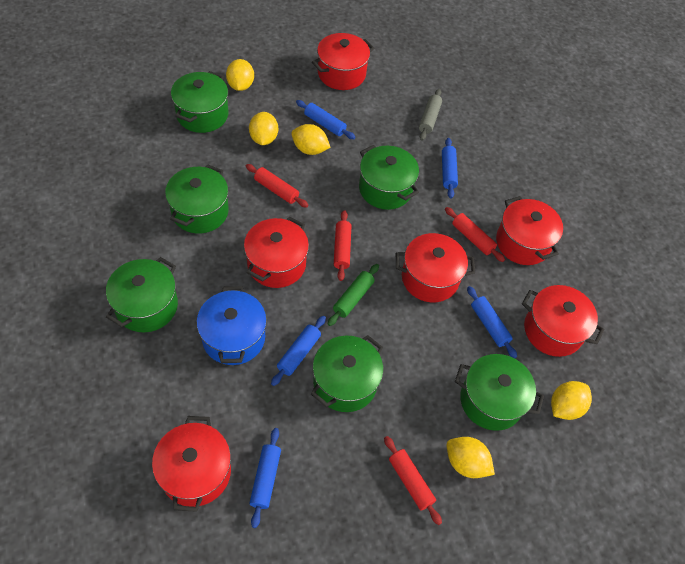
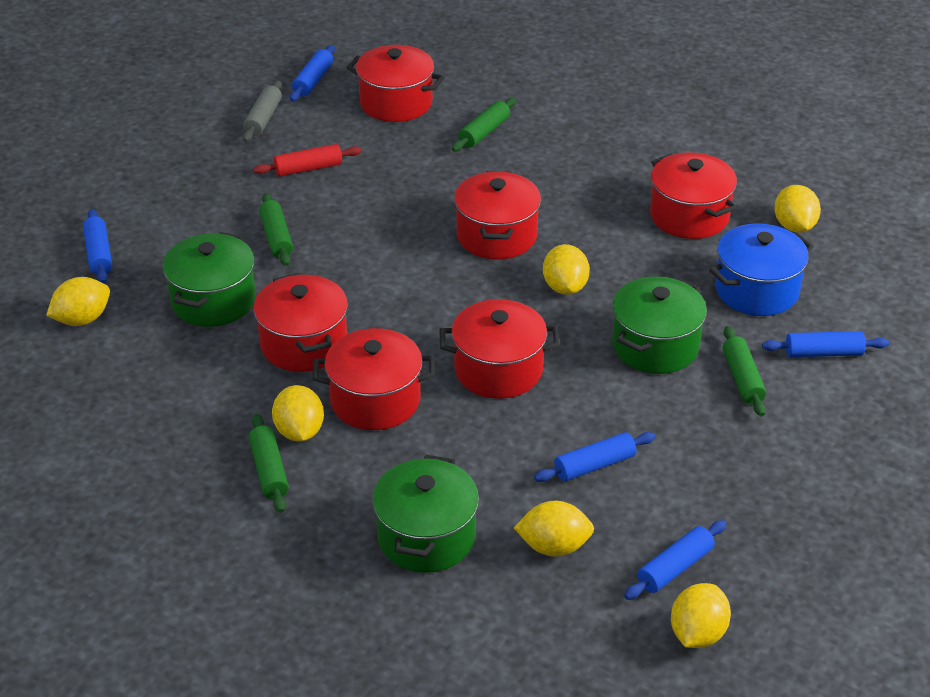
green pot: 6 -> 3
green rolling pin: 1 -> 4
red rolling pin: 4 -> 1
yellow lemon: 5 -> 6

